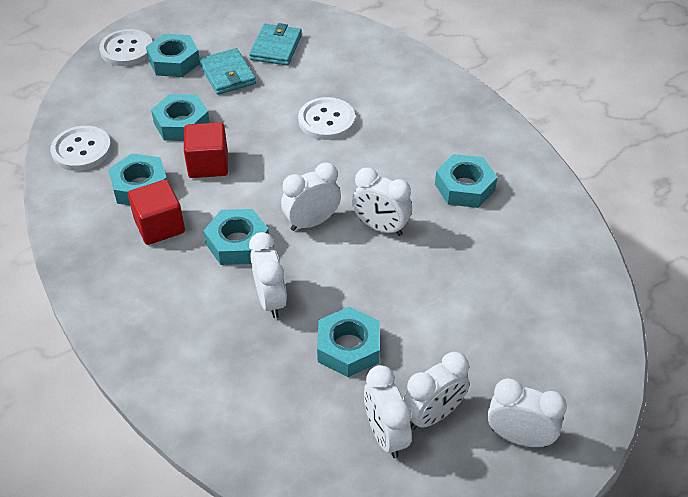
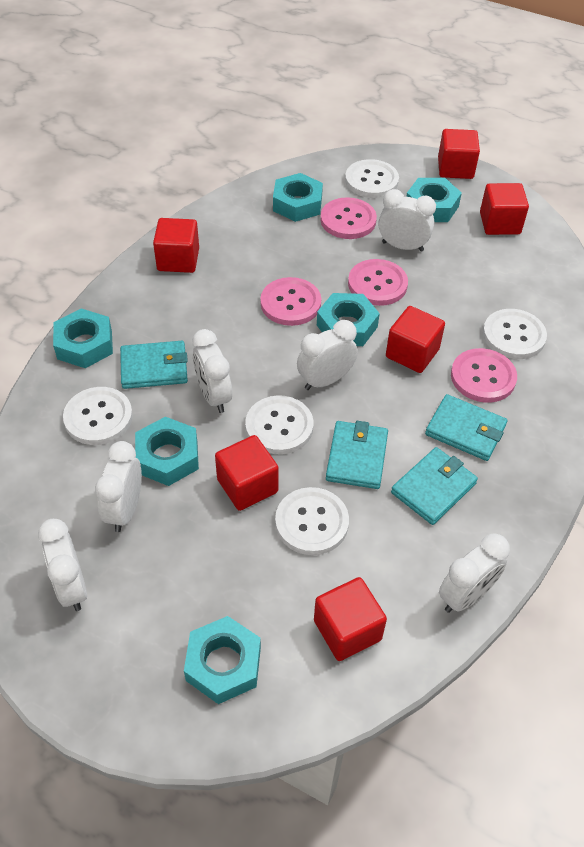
pink button: 0 -> 4
red cube: 2 -> 6
turquoise wallet: 2 -> 4
white button: 3 -> 5

